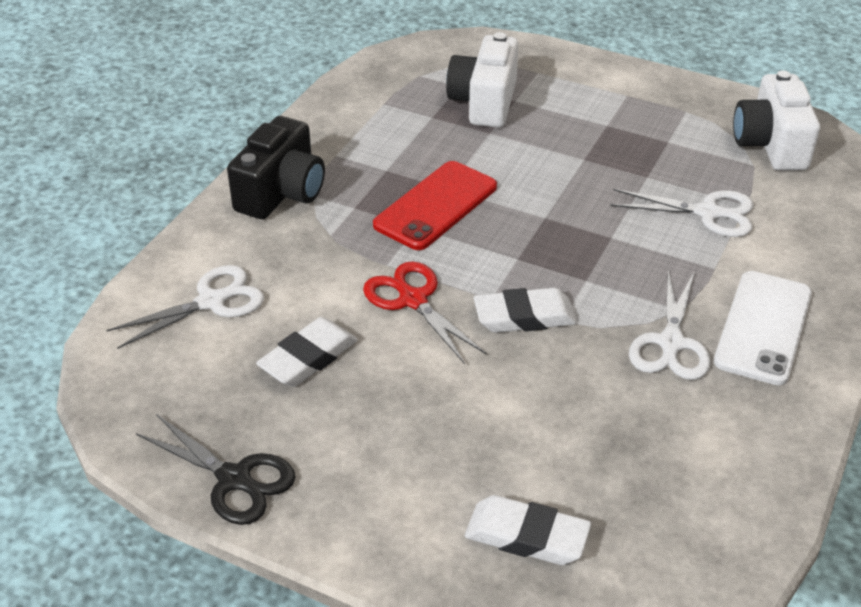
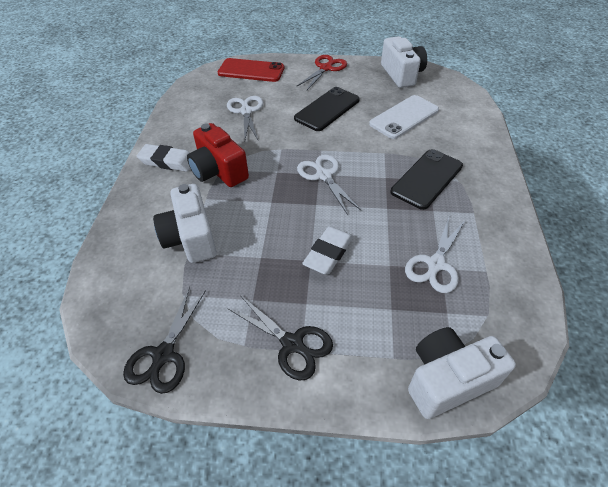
black camera: 1 -> 0
black phone: 0 -> 2
black scissors: 1 -> 2
red camera: 0 -> 1
white camera: 2 -> 3
white eraser: 3 -> 2

